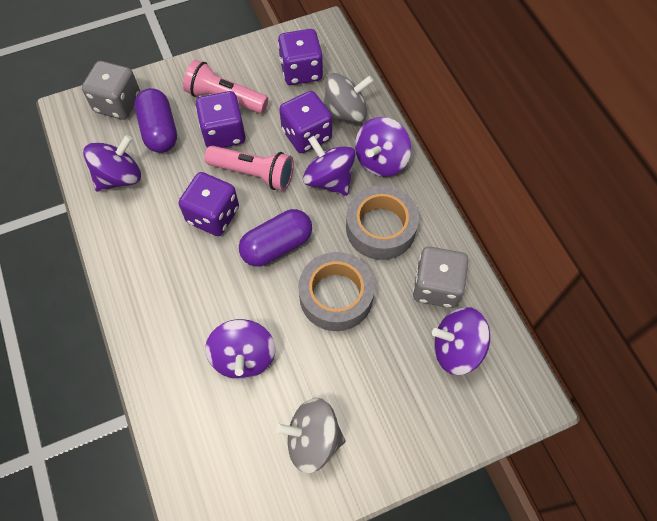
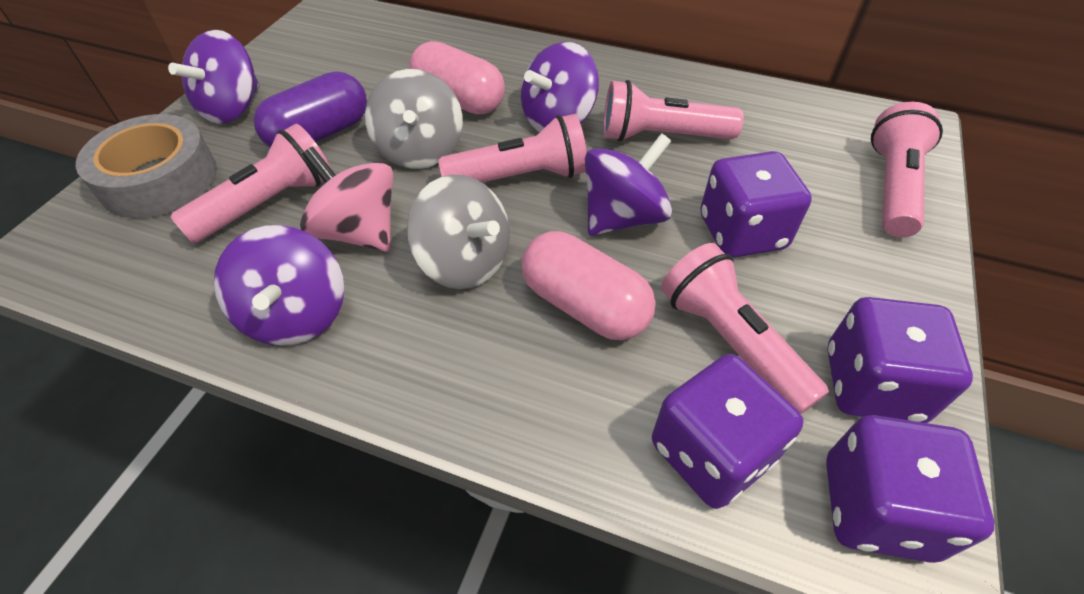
grey dice: 2 -> 0
grey tape: 2 -> 1
pink capsule: 0 -> 2
pink flashlight: 2 -> 5
pink spinning top: 0 -> 1
purple capsule: 2 -> 1
purple spinning top: 5 -> 4

